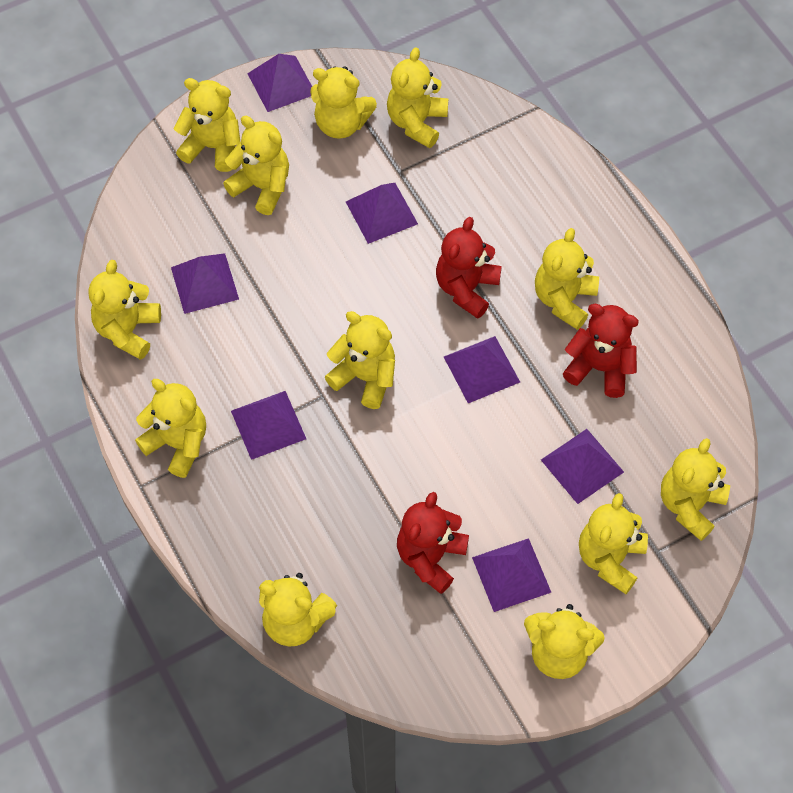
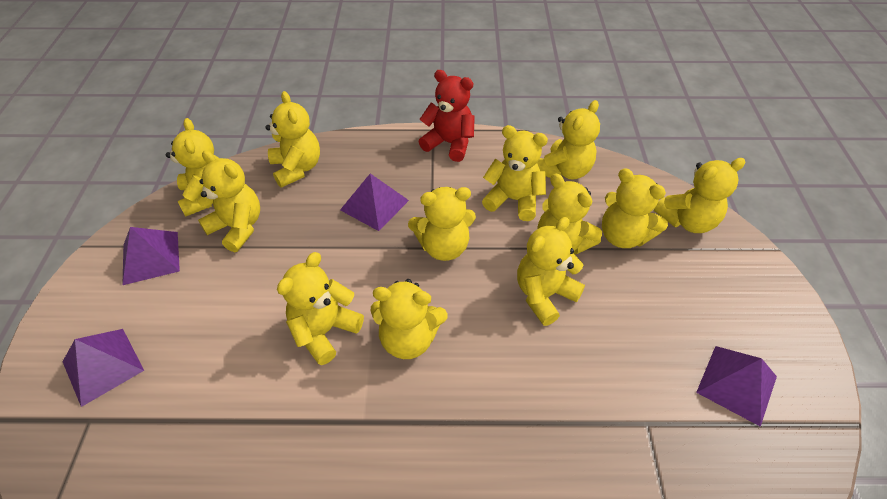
purple pyramid: 7 -> 4
red teddy bear: 3 -> 1

